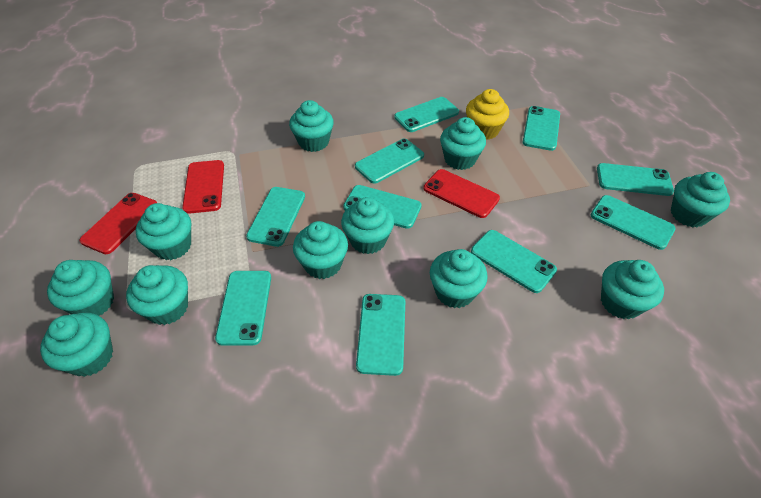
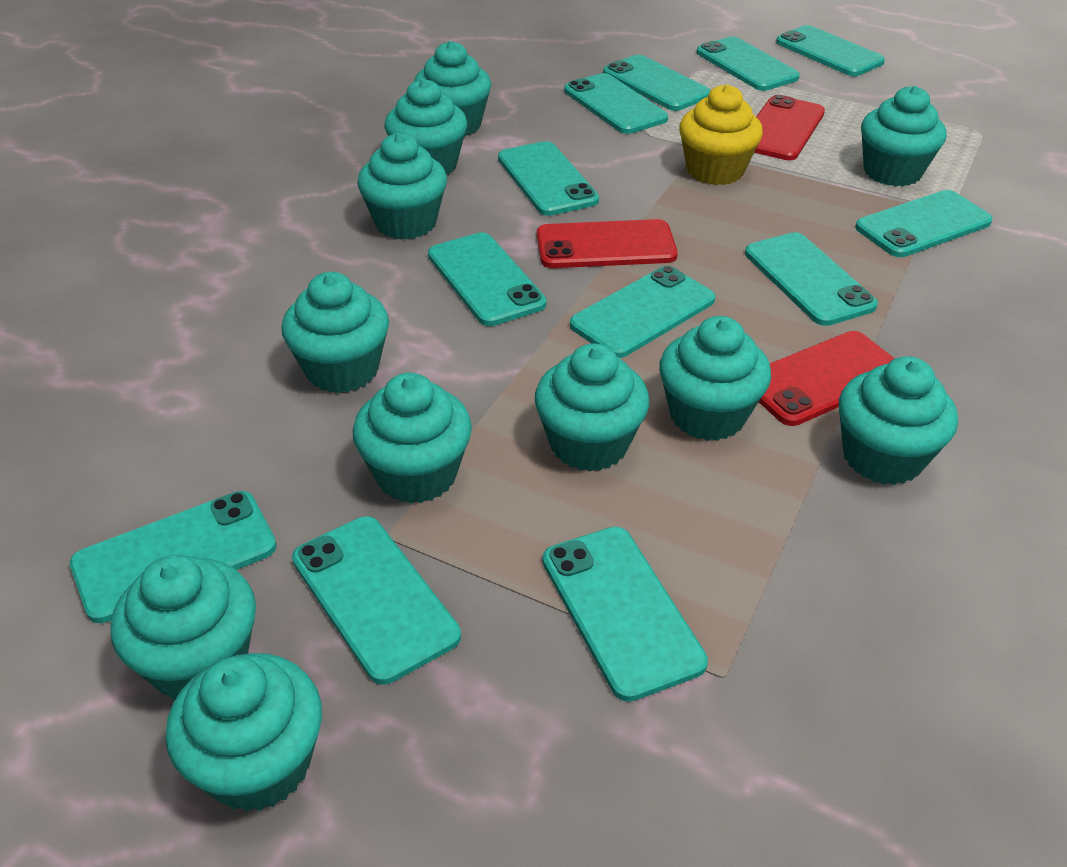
turquoise phone: 10 -> 12

